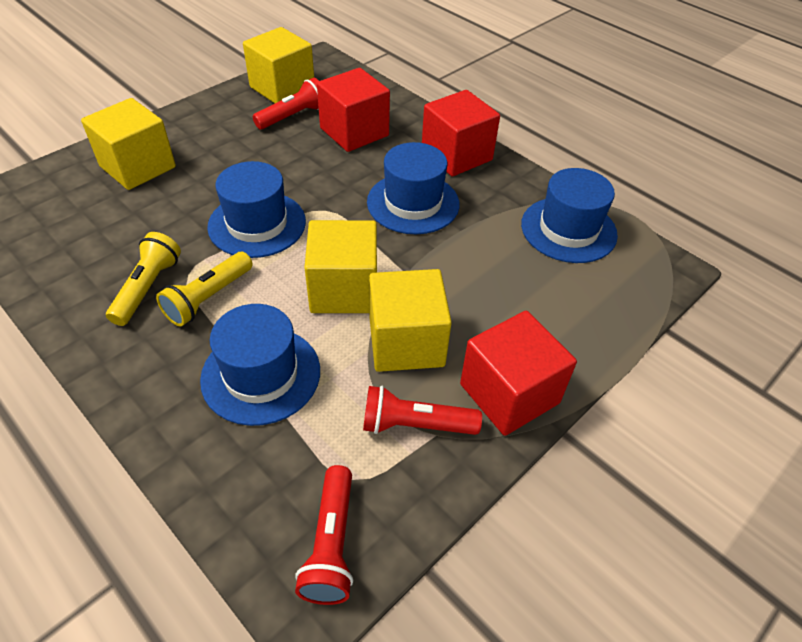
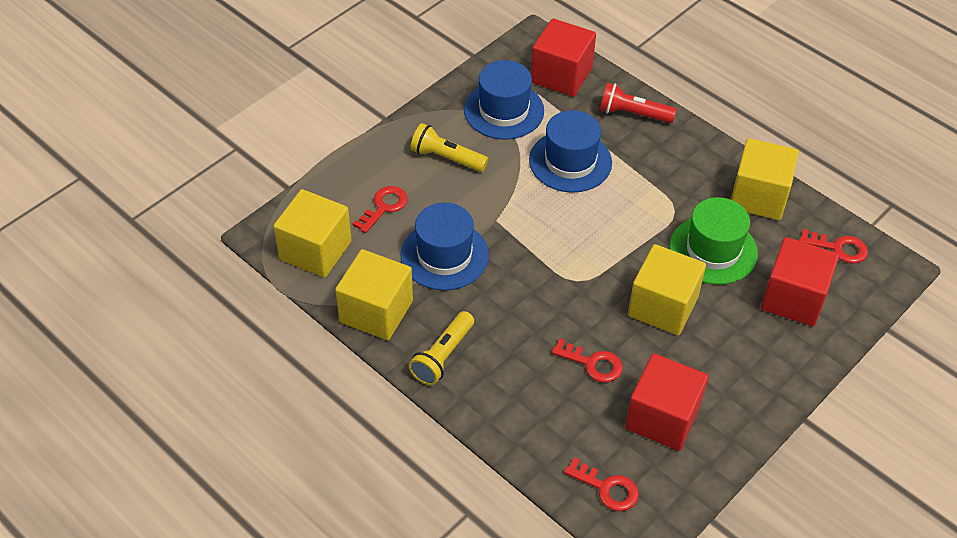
blue hat: 4 -> 3
green hat: 0 -> 1
red flashlight: 3 -> 1
red key: 0 -> 4

